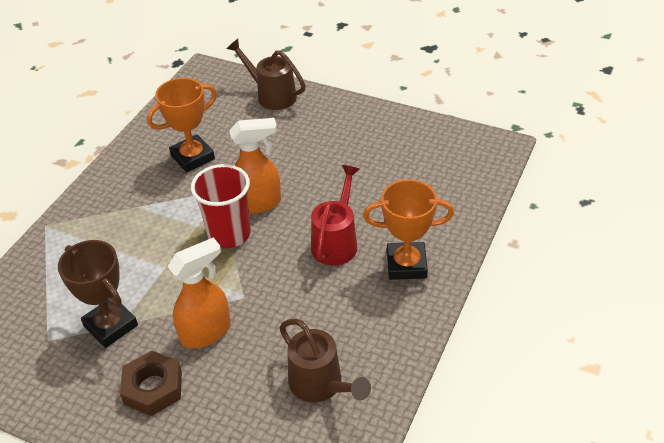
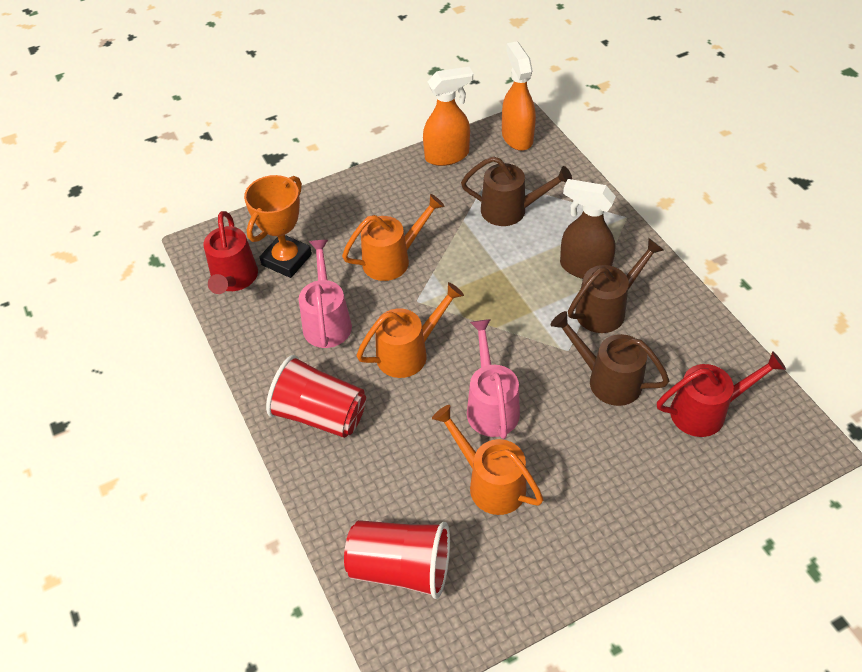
brown nut: 1 -> 0
brown spray bottle: 0 -> 1
brown trophy: 1 -> 0
brown watering can: 2 -> 3
orange trophy: 2 -> 1
orange watering can: 0 -> 3
pink watering can: 0 -> 2
red cup: 1 -> 2
red watering can: 1 -> 2

